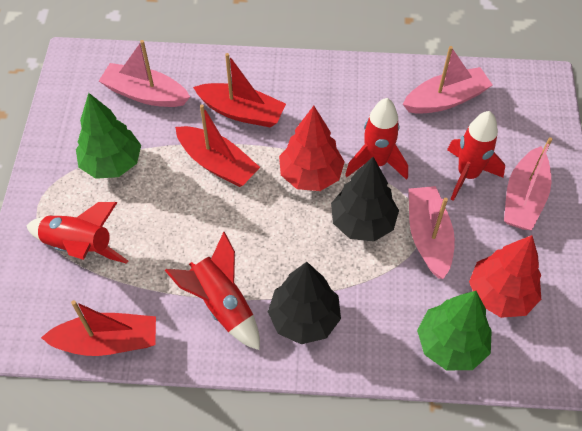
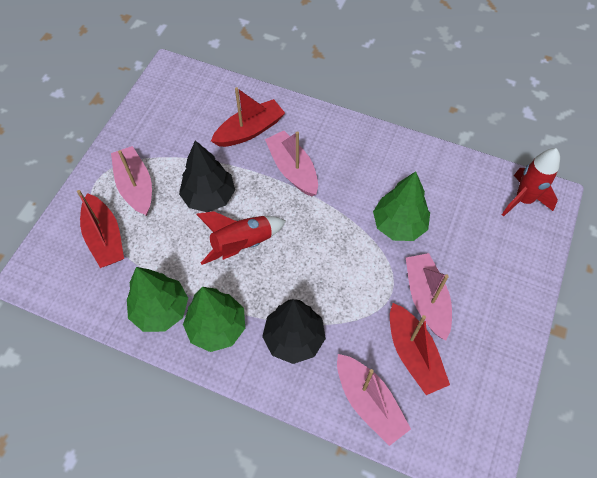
green tree: 2 -> 3
red rocket: 4 -> 2
red tree: 2 -> 0

